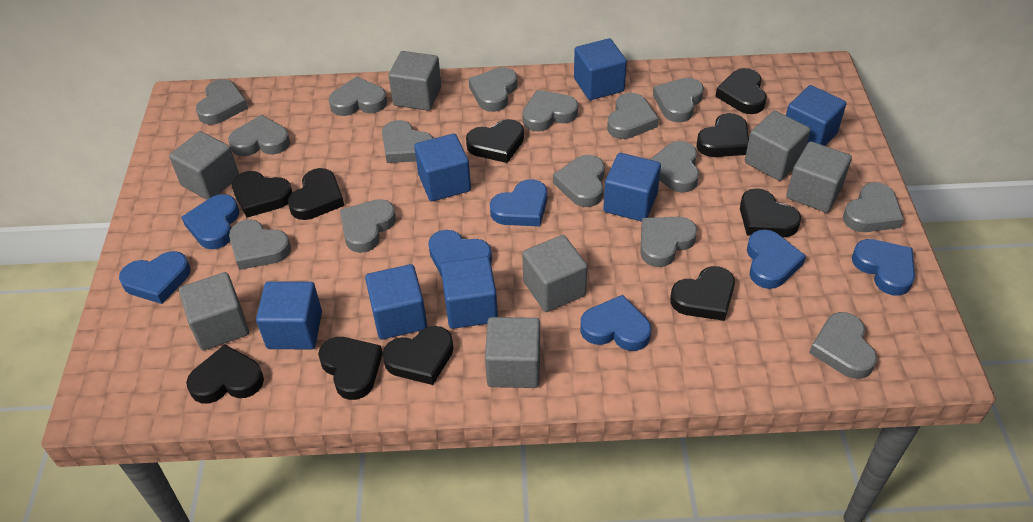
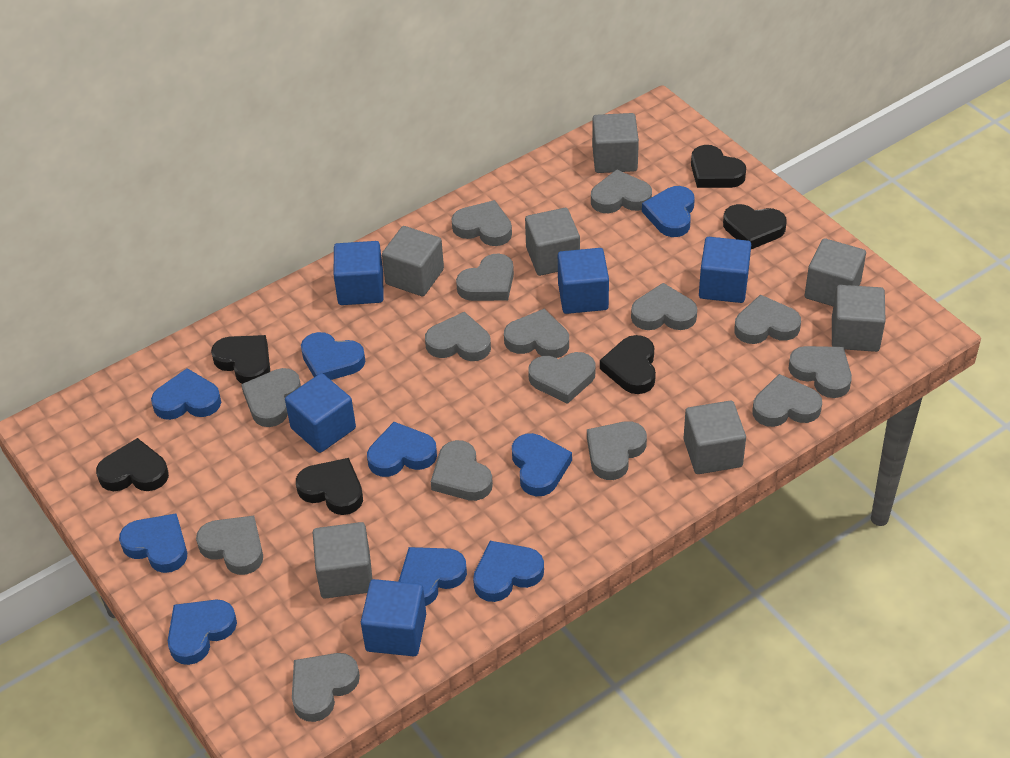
black heart: 10 -> 6
blue cube: 7 -> 5
blue heart: 7 -> 9

